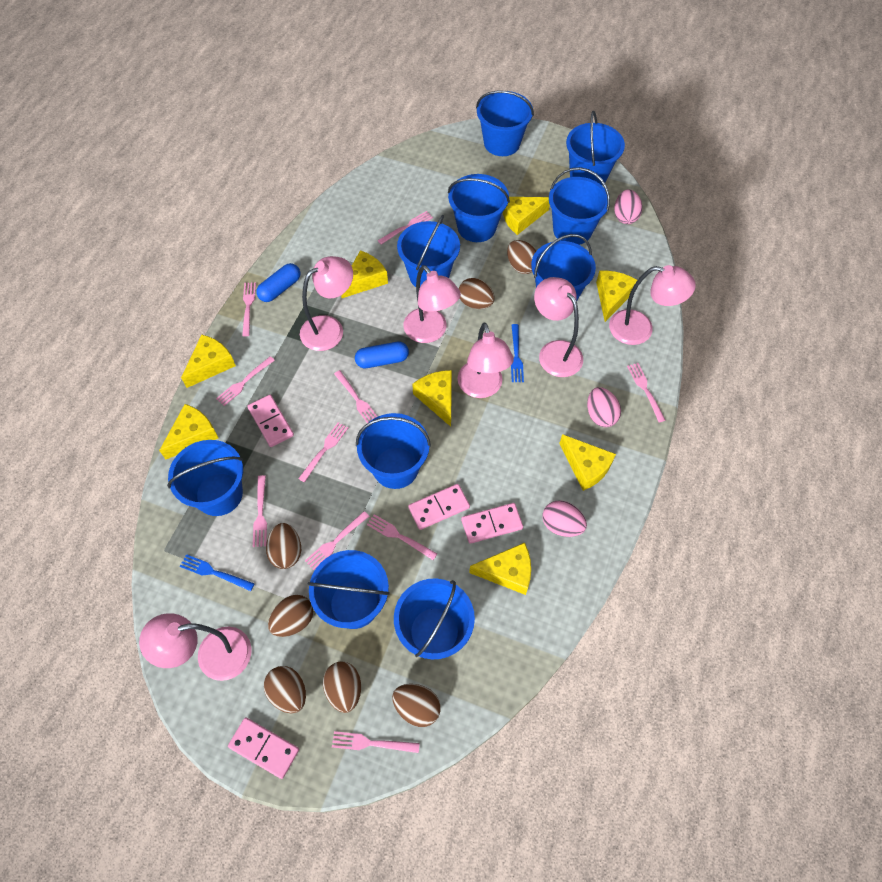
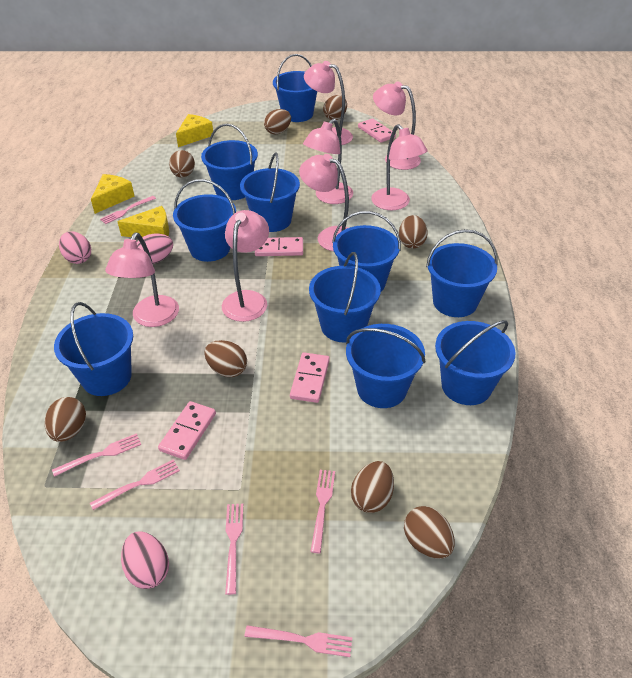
blue capsule: 2 -> 0
blue fork: 2 -> 0
brown egg: 7 -> 8
pink fork: 10 -> 6
pink lamp: 6 -> 7
yellow cheese: 8 -> 3

